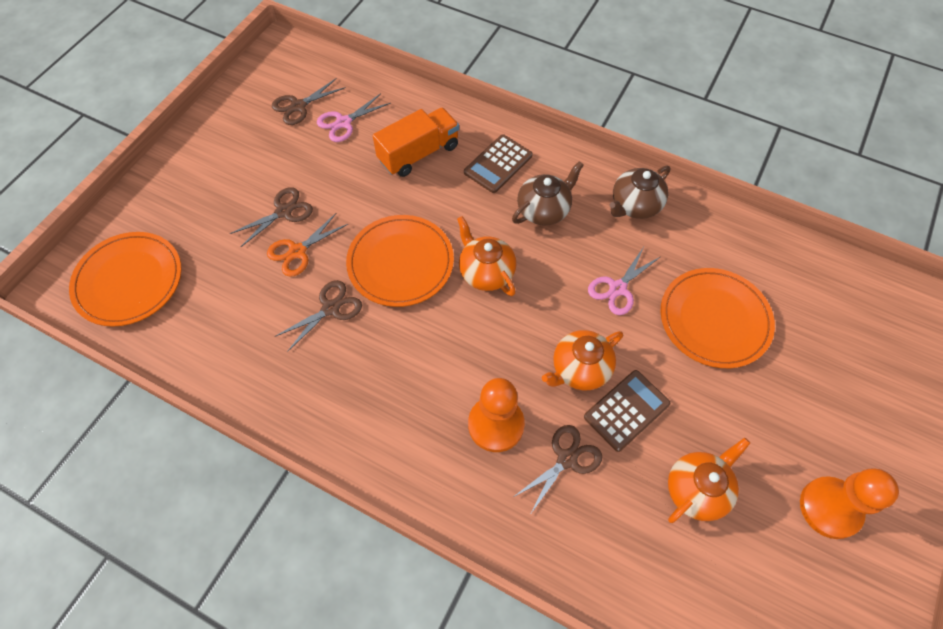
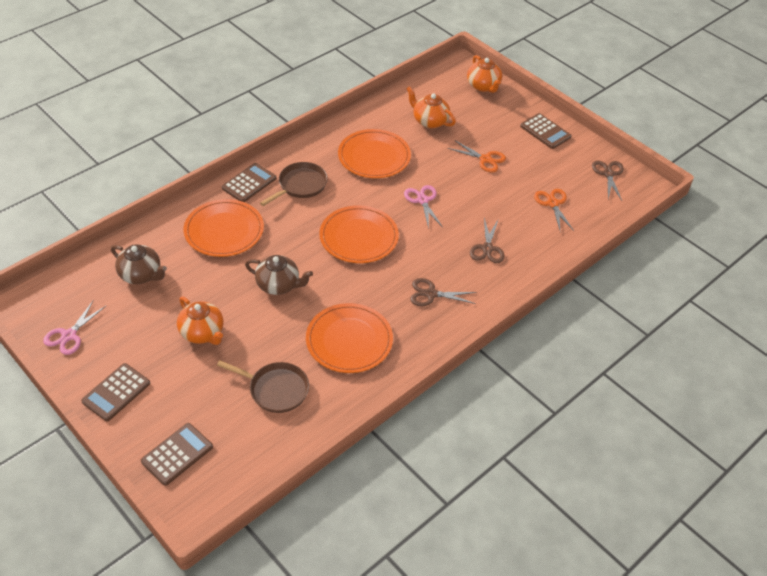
brown calculator: 2 -> 4
brown pan: 0 -> 2
brown scissors: 4 -> 3
orange pawn: 2 -> 0
orange plate: 3 -> 4
orange scissors: 1 -> 2
orange truck: 1 -> 0

